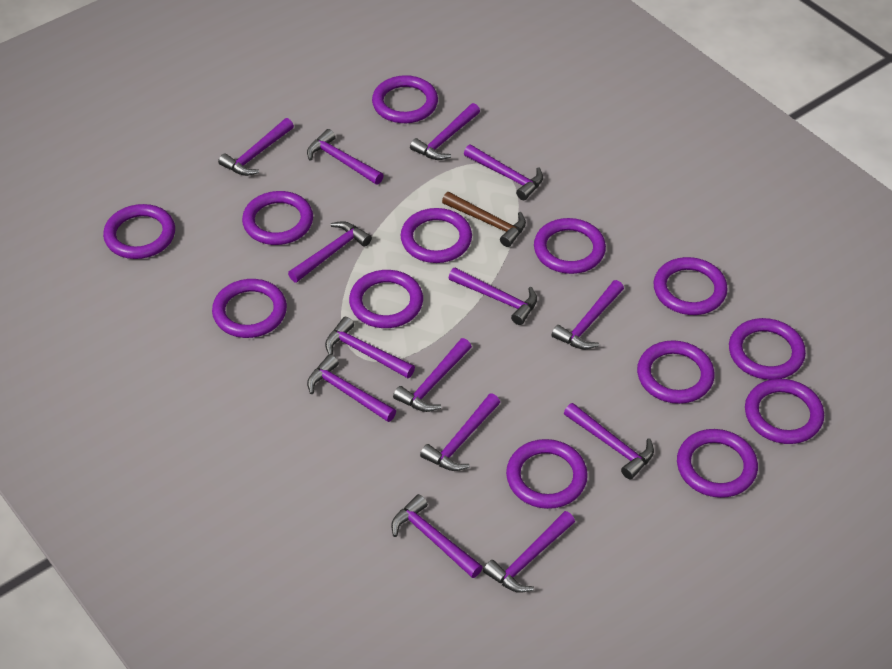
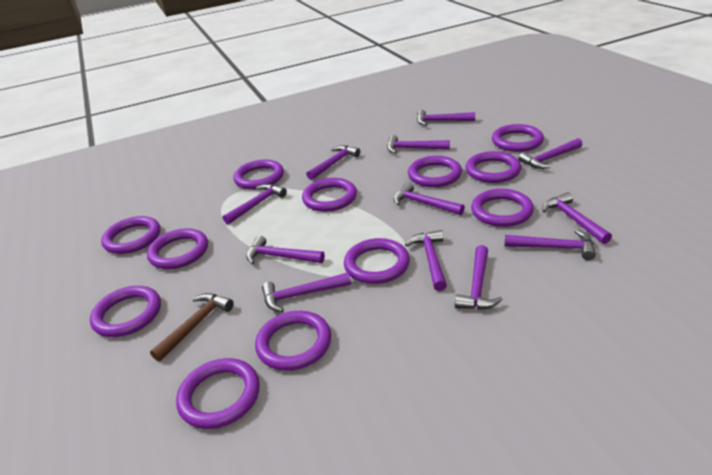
purple hammer: 14 -> 12
purple ring: 13 -> 12

